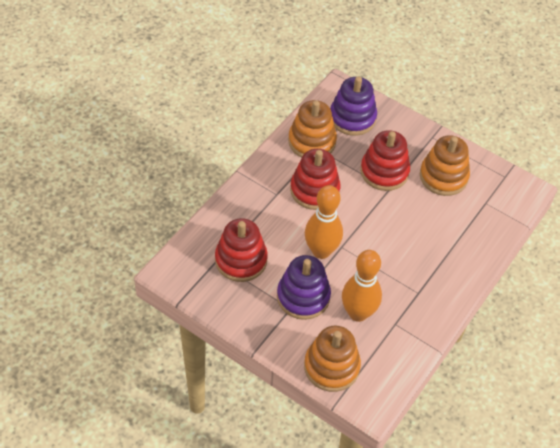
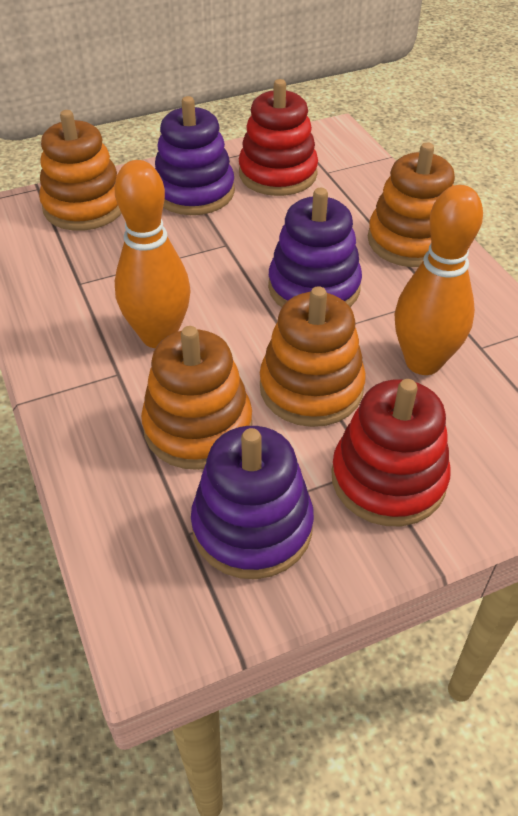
orange stacking toy: 3 -> 4
purple stacking toy: 2 -> 3
red stacking toy: 3 -> 2

